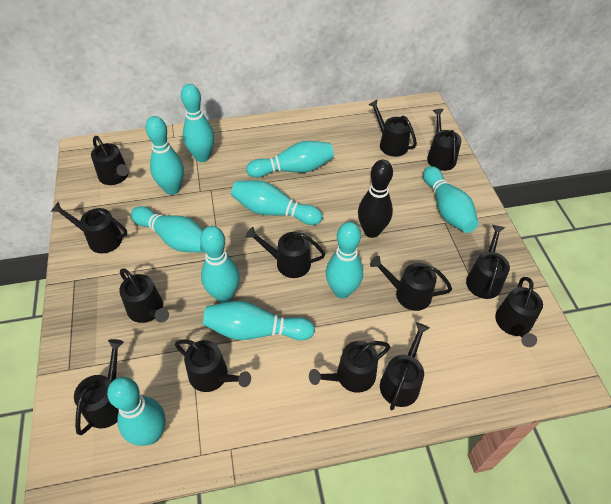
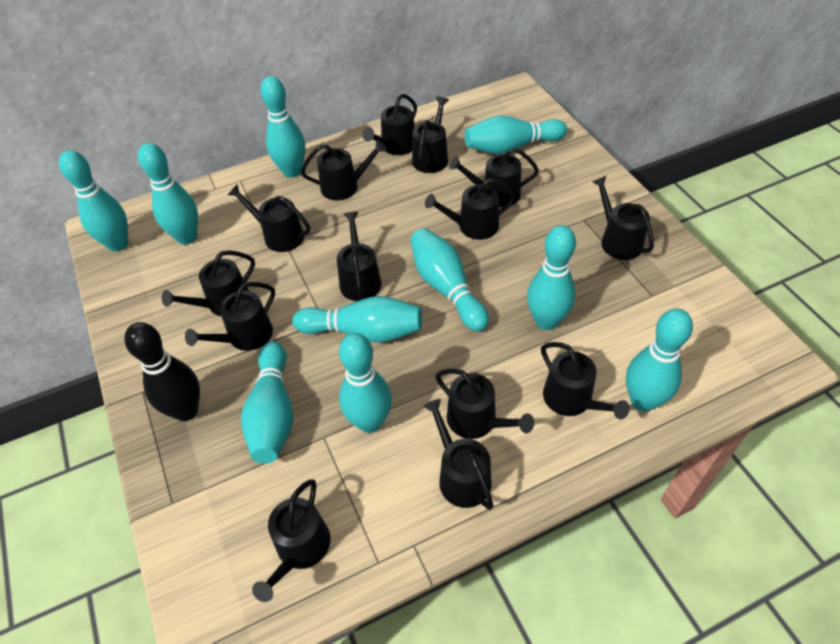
black watering can: 13 -> 14

